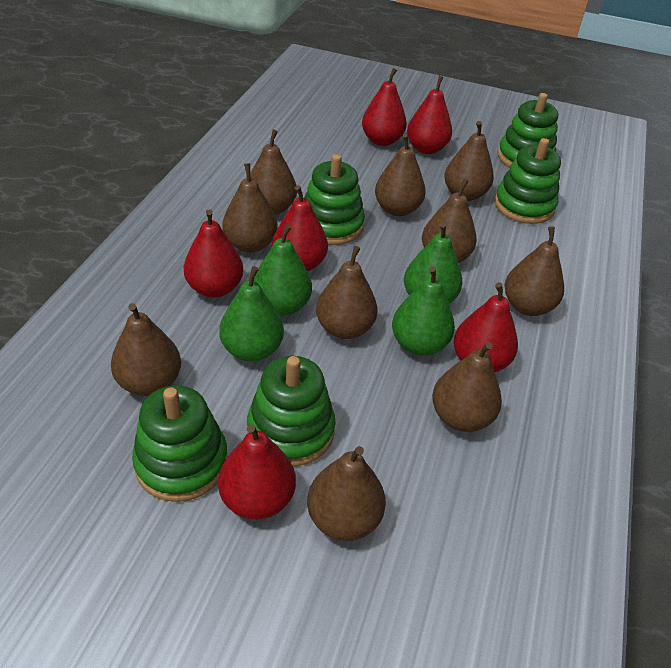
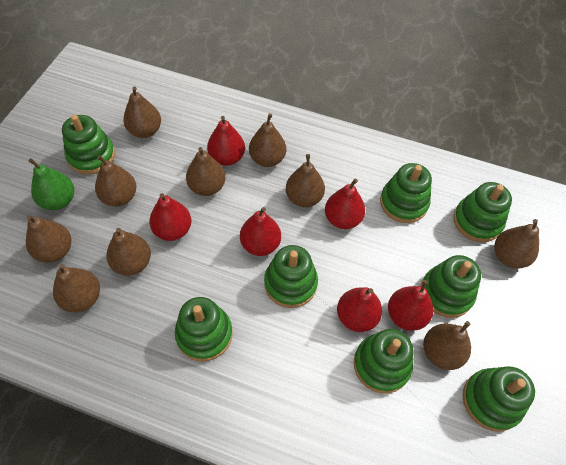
green pear: 4 -> 1
green stacking toy: 5 -> 8

